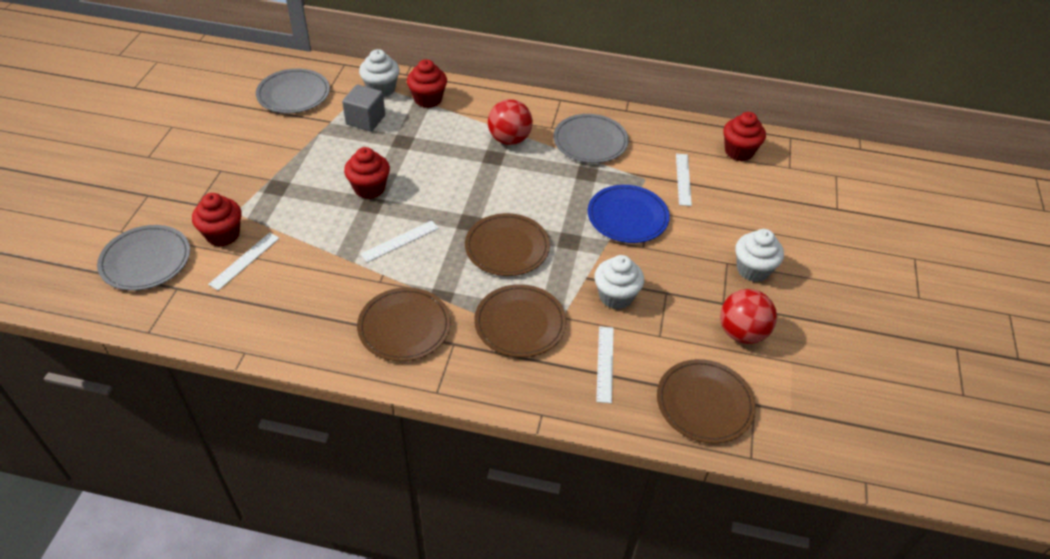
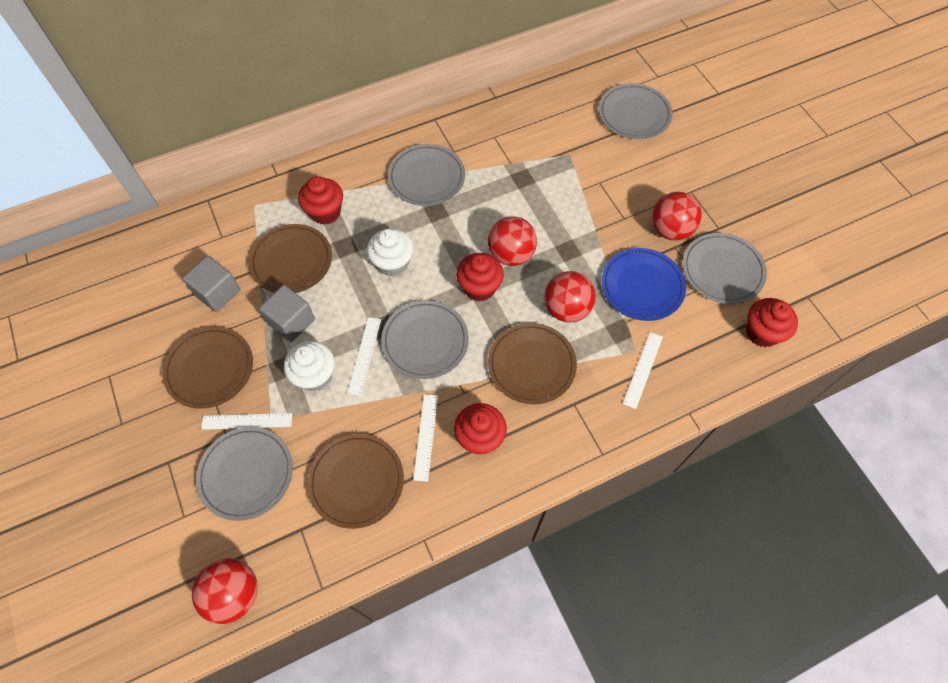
grey cube: 1 -> 2
grey plate: 3 -> 5
red ball: 2 -> 4
white cupcake: 3 -> 2

